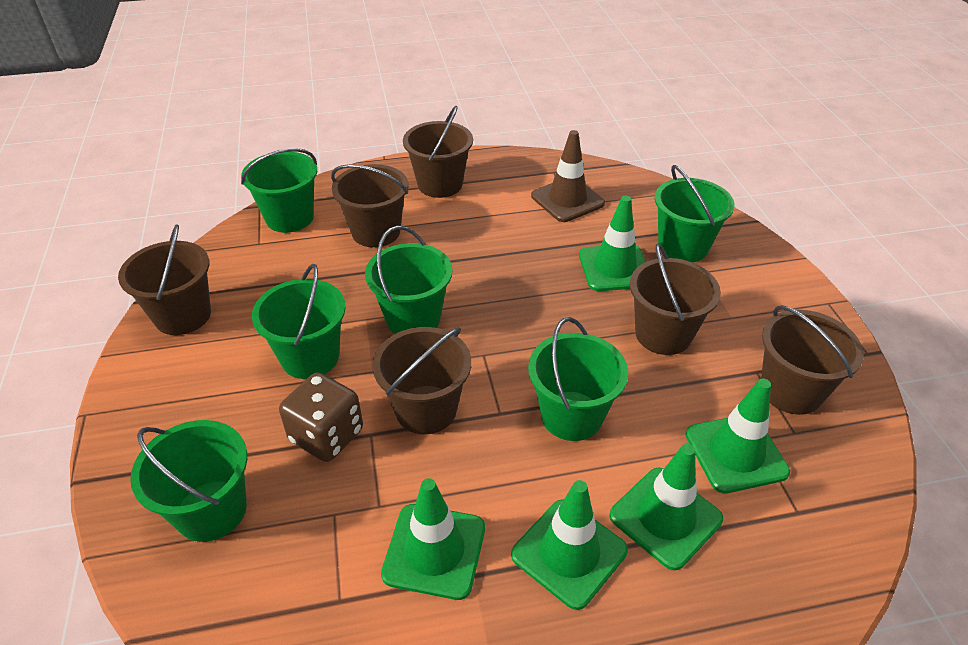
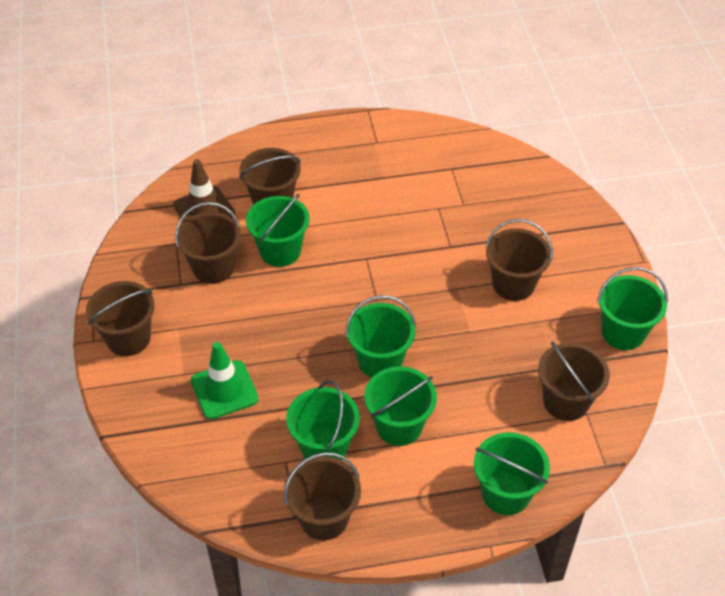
brown dice: 1 -> 0
green traffic cone: 5 -> 1

